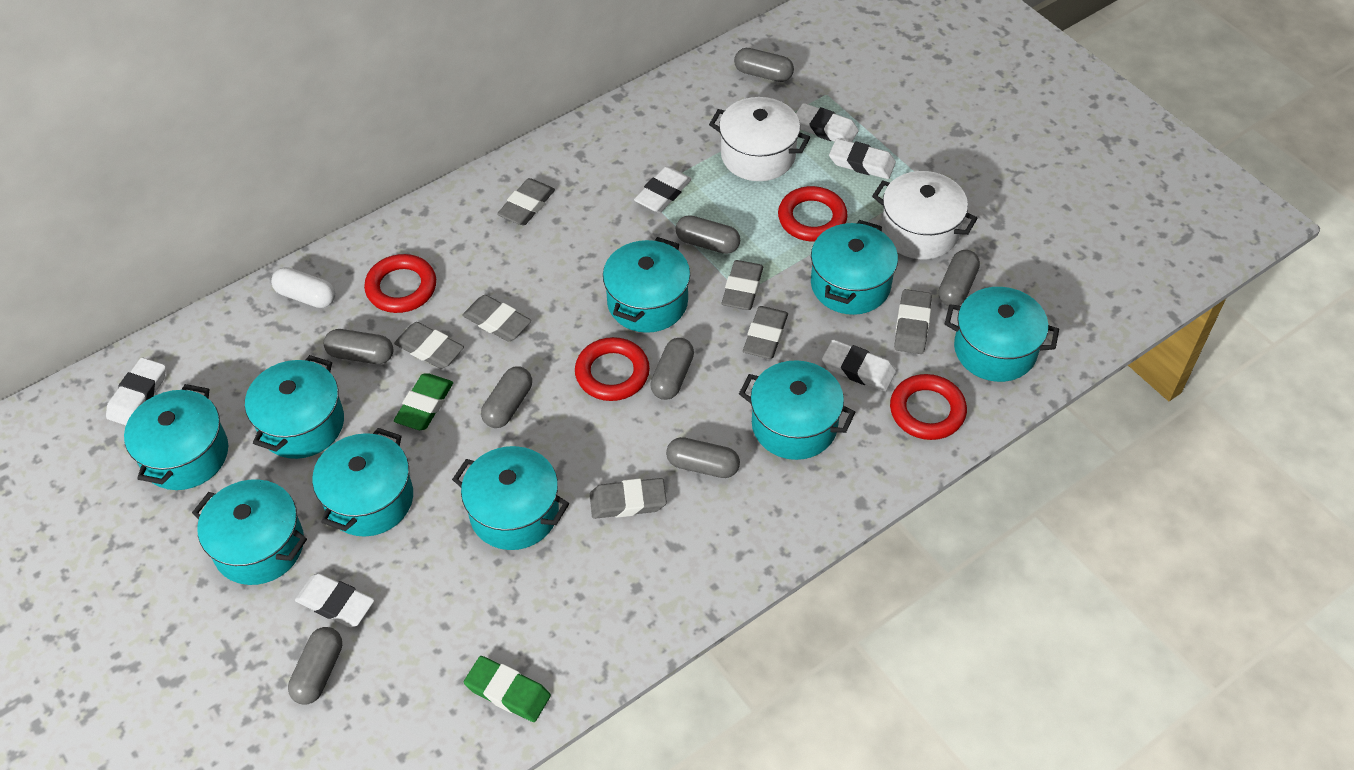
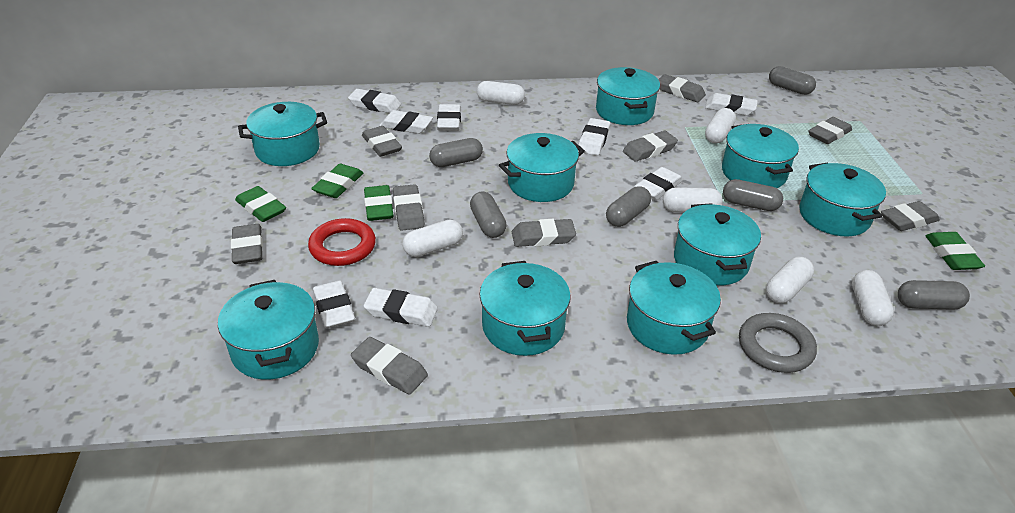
green eraser: 2 -> 4
grey capsule: 8 -> 6
grey eraser: 7 -> 9
grey ring: 0 -> 1
red ring: 4 -> 1
white capsule: 1 -> 6
white eraser: 6 -> 8
white pot: 2 -> 0

